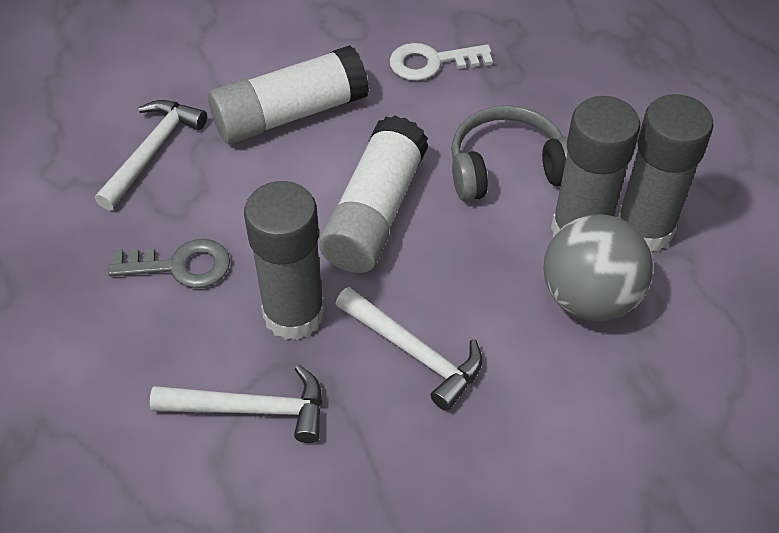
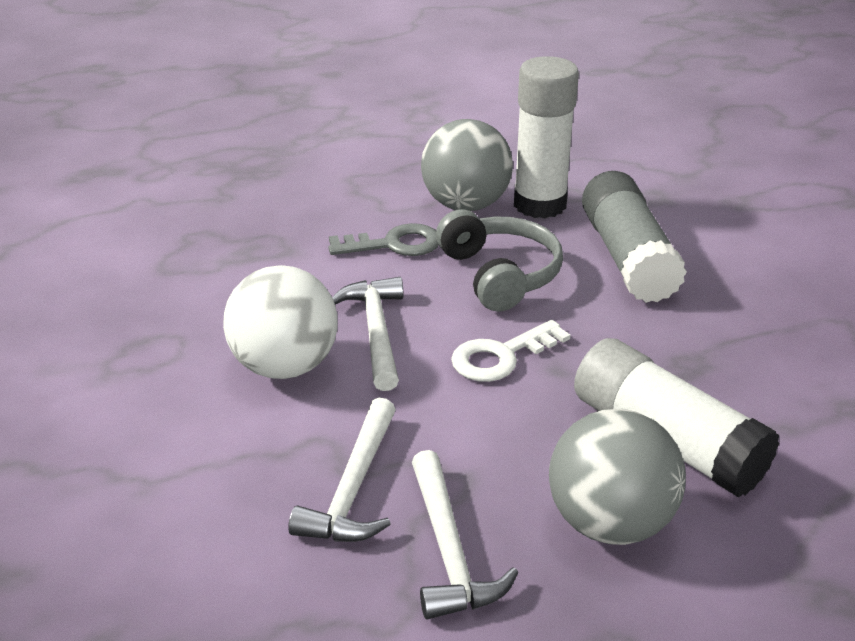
grey ball: 1 -> 2
grey glue stick: 3 -> 1
white ball: 0 -> 1

